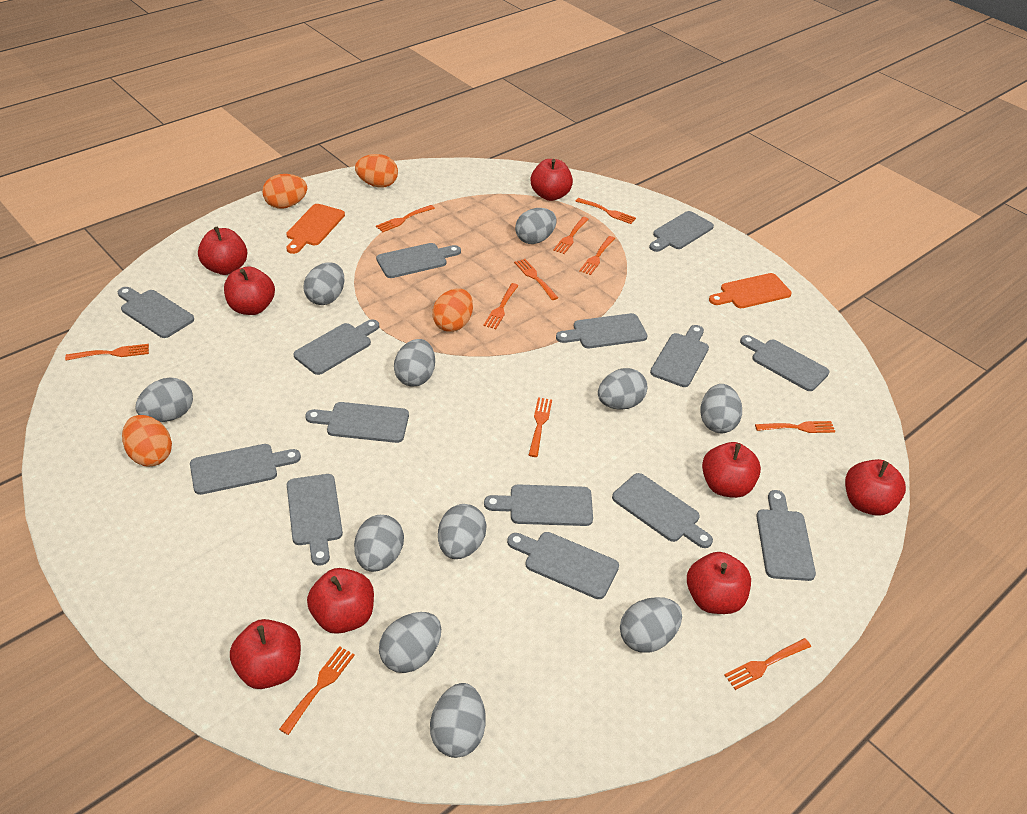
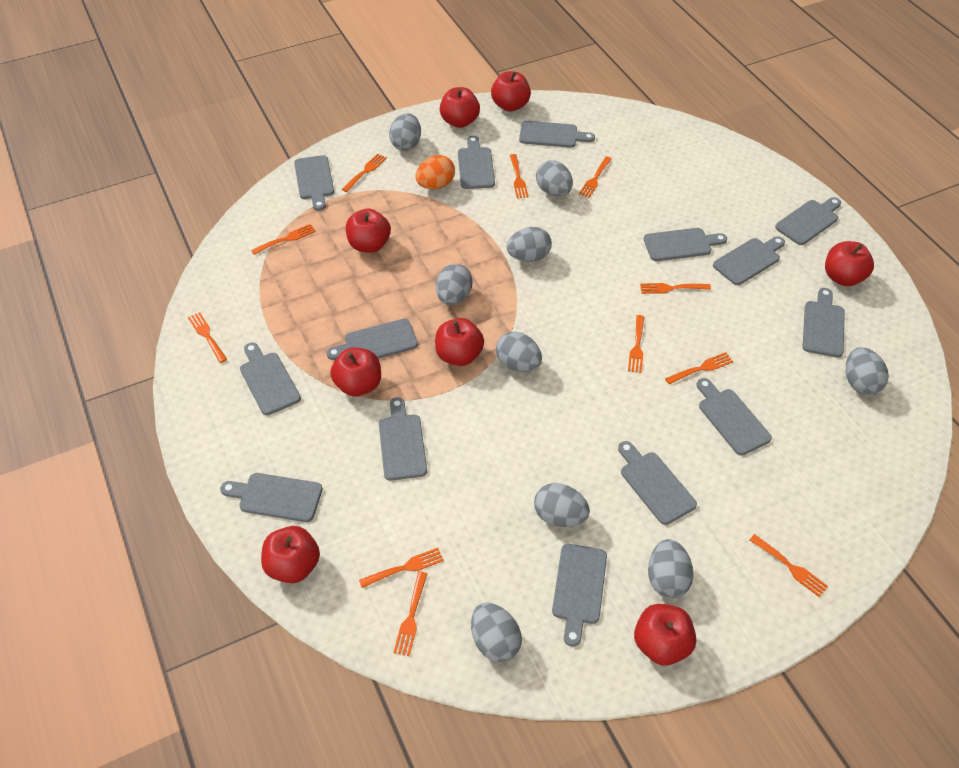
grey egg: 11 -> 9
orange cutting board: 2 -> 0
orange egg: 4 -> 1

